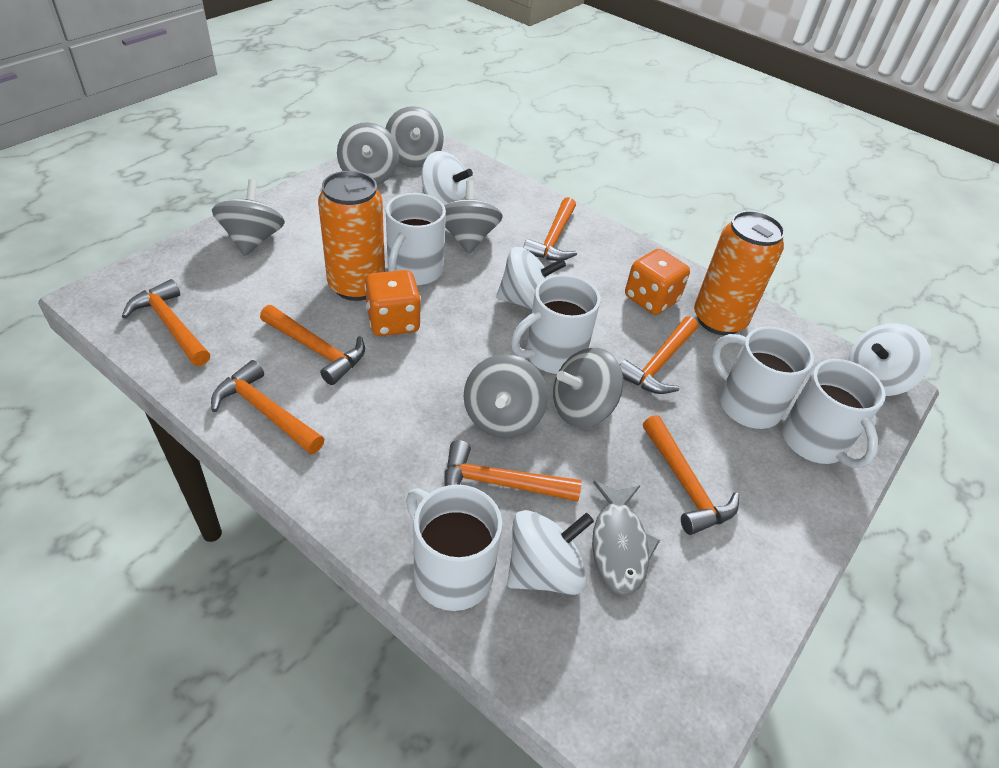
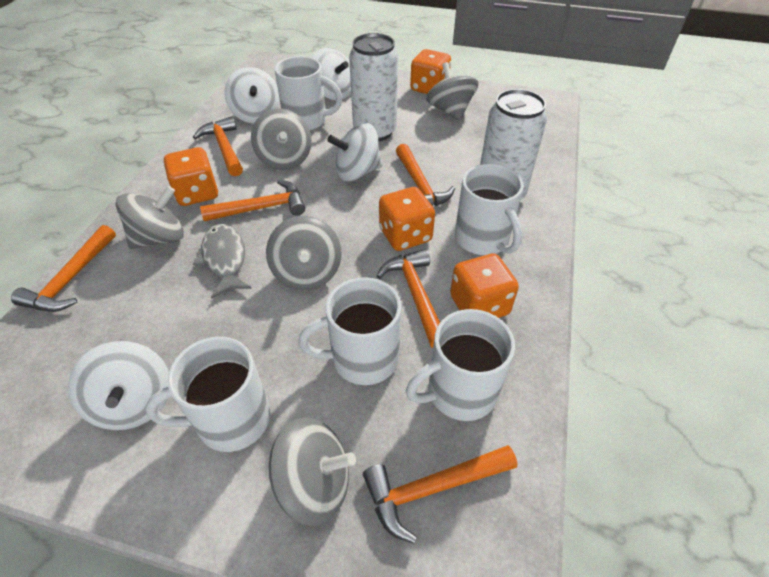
grey spinning top: 6 -> 5
orange can: 2 -> 0
orange dice: 2 -> 4
orange hammer: 7 -> 6
white can: 0 -> 2

